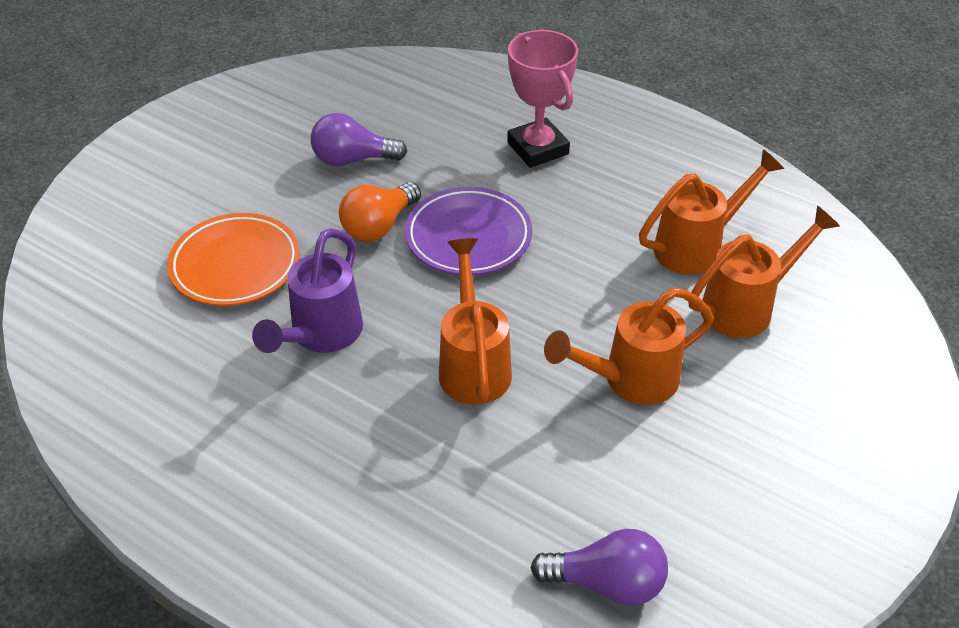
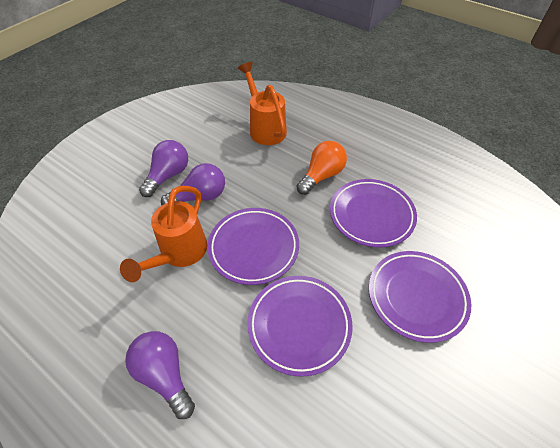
orange plate: 1 -> 0
orange watering can: 4 -> 2
pink trophy: 1 -> 0
purple light bulb: 2 -> 3
purple plate: 1 -> 4
purple watering can: 1 -> 0

